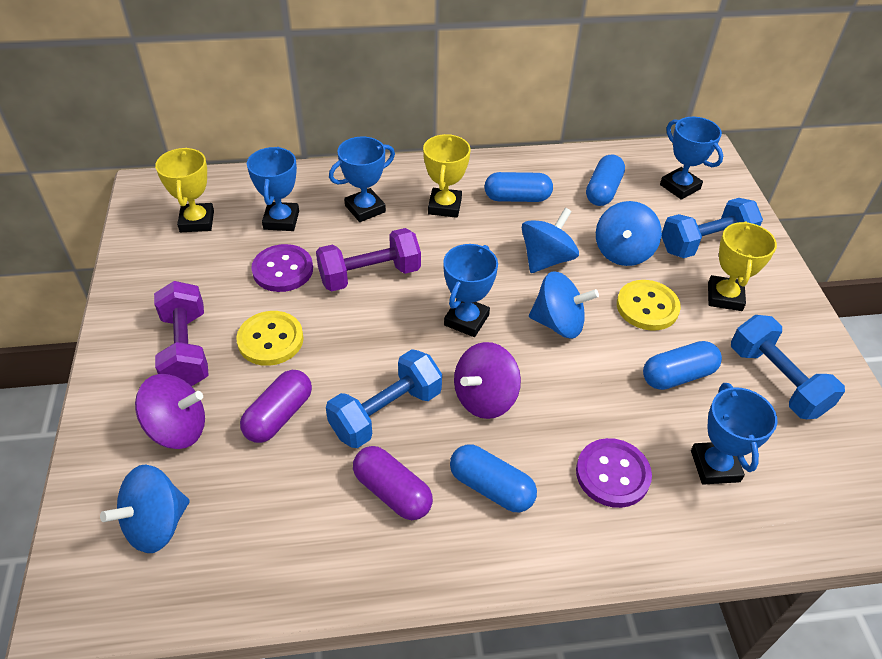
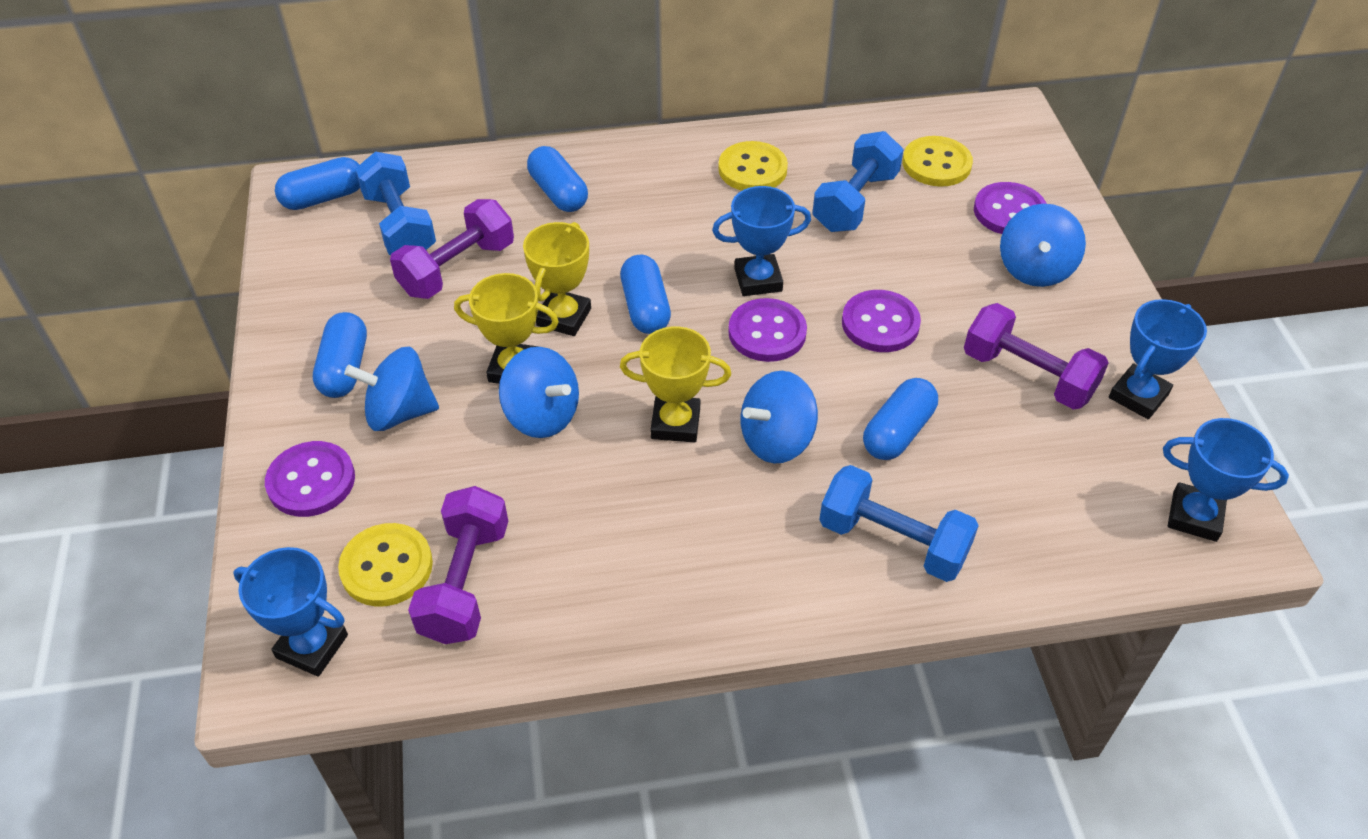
blue capsule: 4 -> 5
blue trophy: 5 -> 4
purple button: 2 -> 4
purple capsule: 2 -> 0
purple dumbbell: 2 -> 3
purple spinning top: 2 -> 0
yellow button: 2 -> 3

